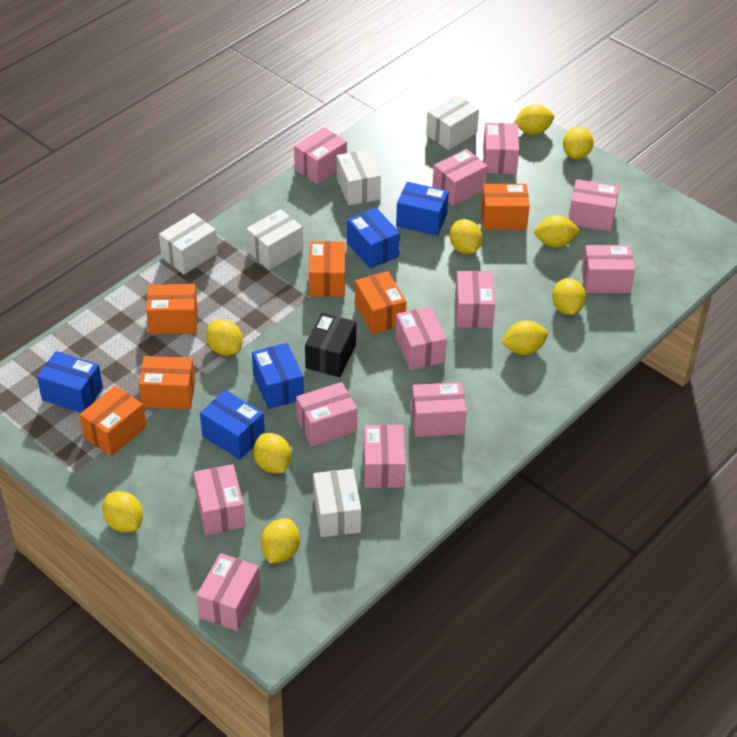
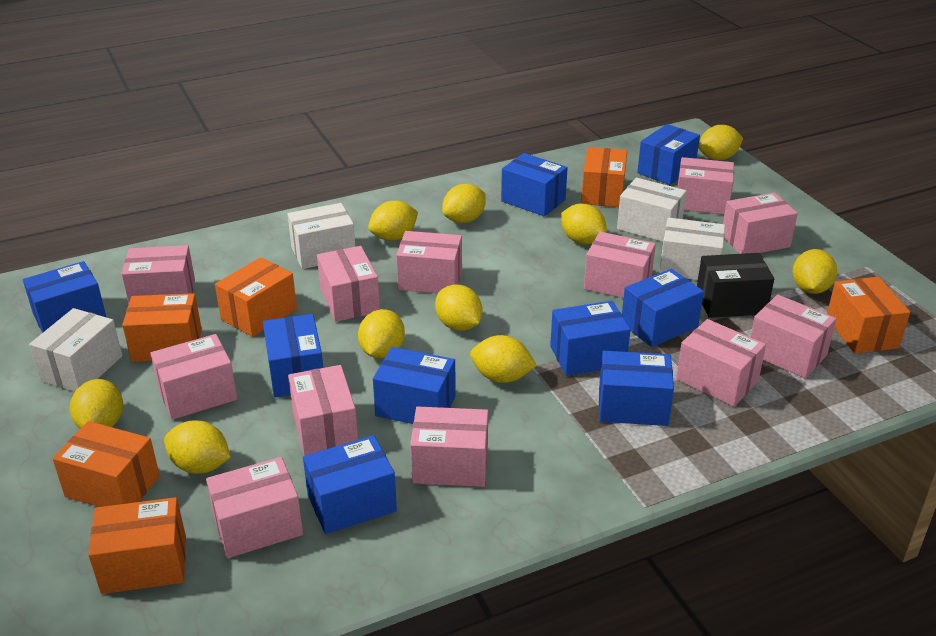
blue box: 5 -> 9
white box: 5 -> 4

